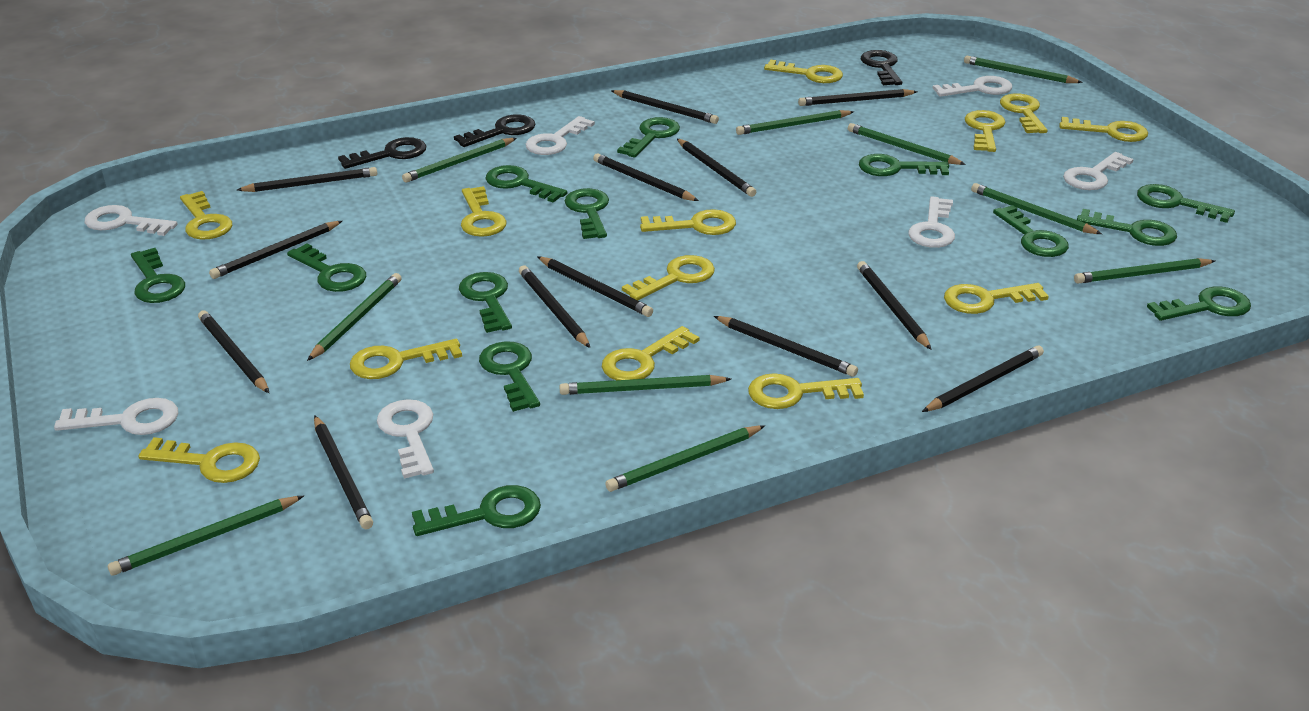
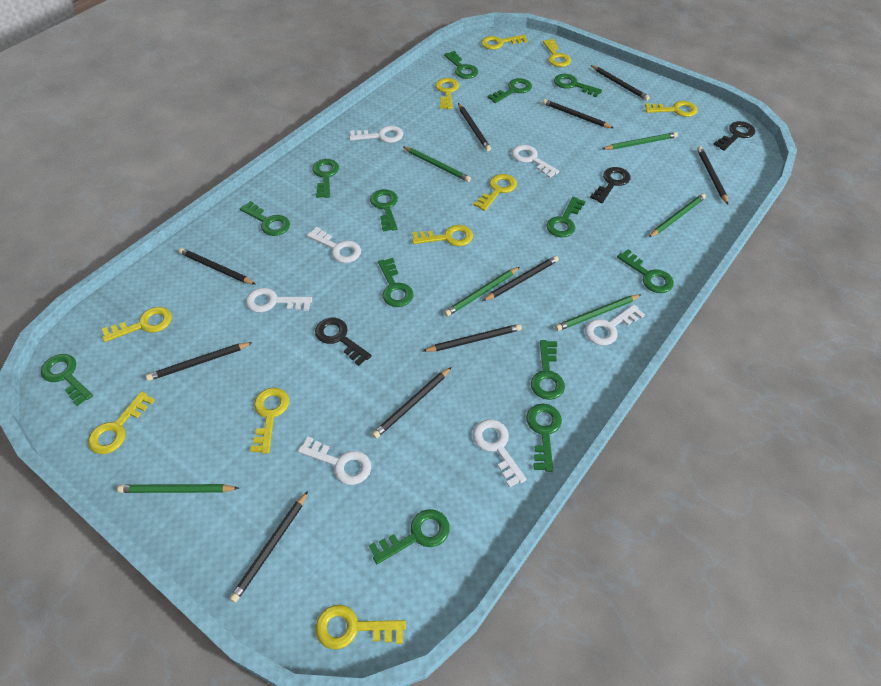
black pencil: 13 -> 10
green pencil: 10 -> 6
yellow key: 13 -> 10

